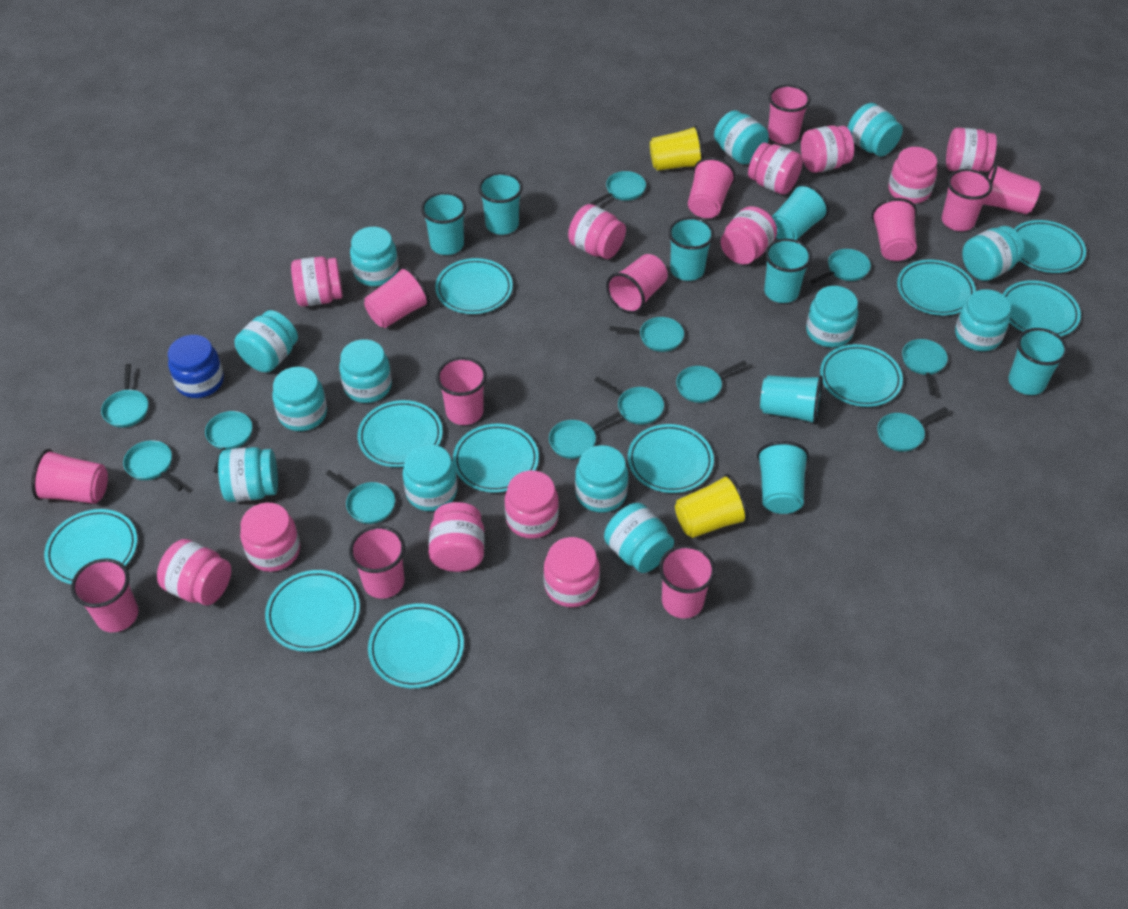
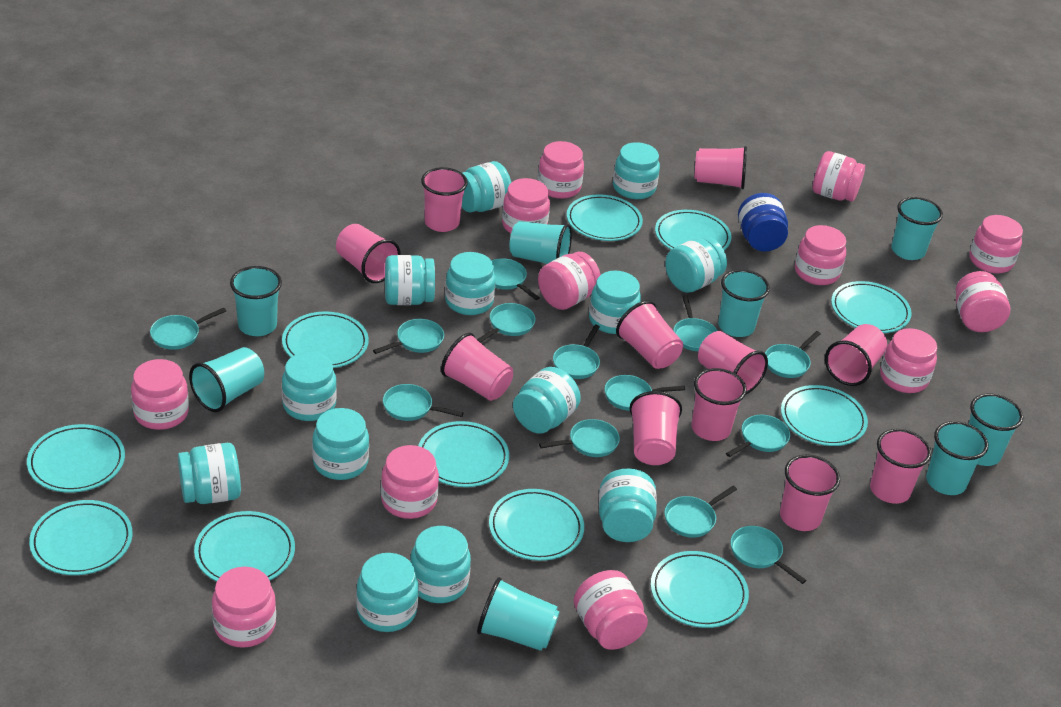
pink cup: 12 -> 11
turquoise pan: 12 -> 13
yellow cup: 2 -> 0

